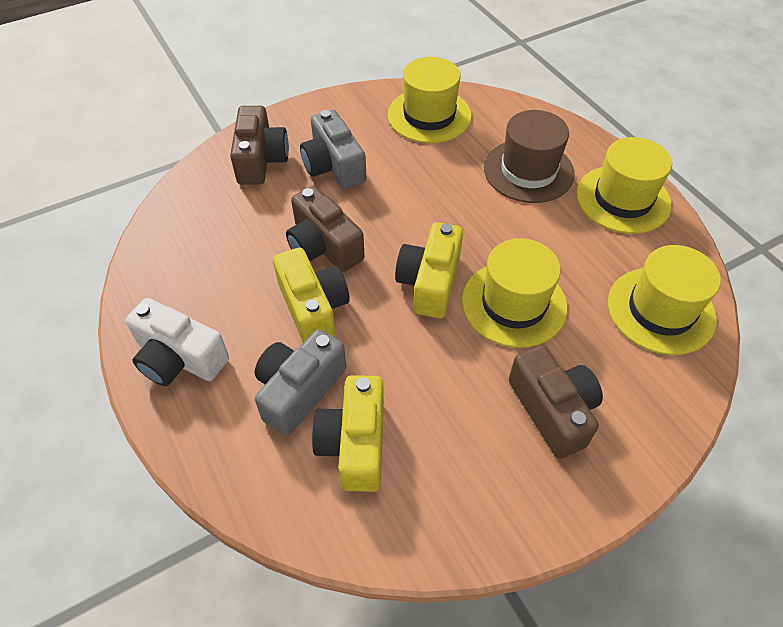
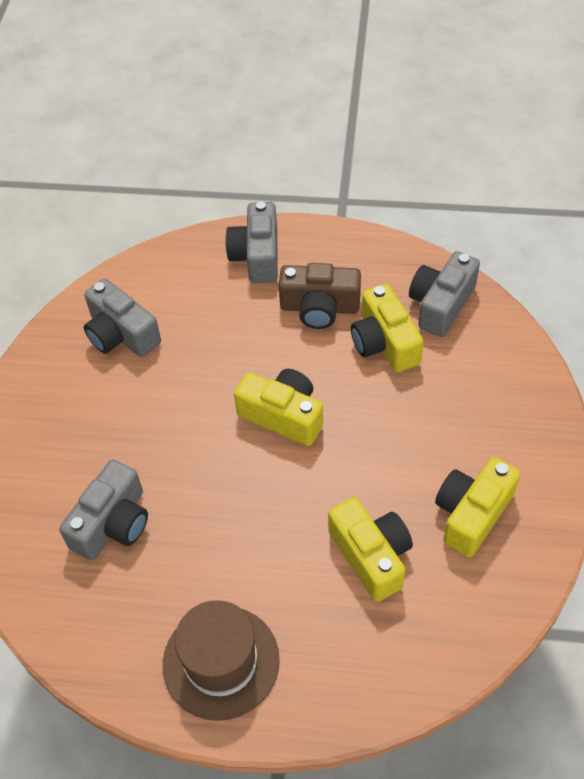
brown camera: 3 -> 1
grey camera: 2 -> 4
white camera: 1 -> 0
yellow camera: 3 -> 4
yellow hat: 4 -> 0

